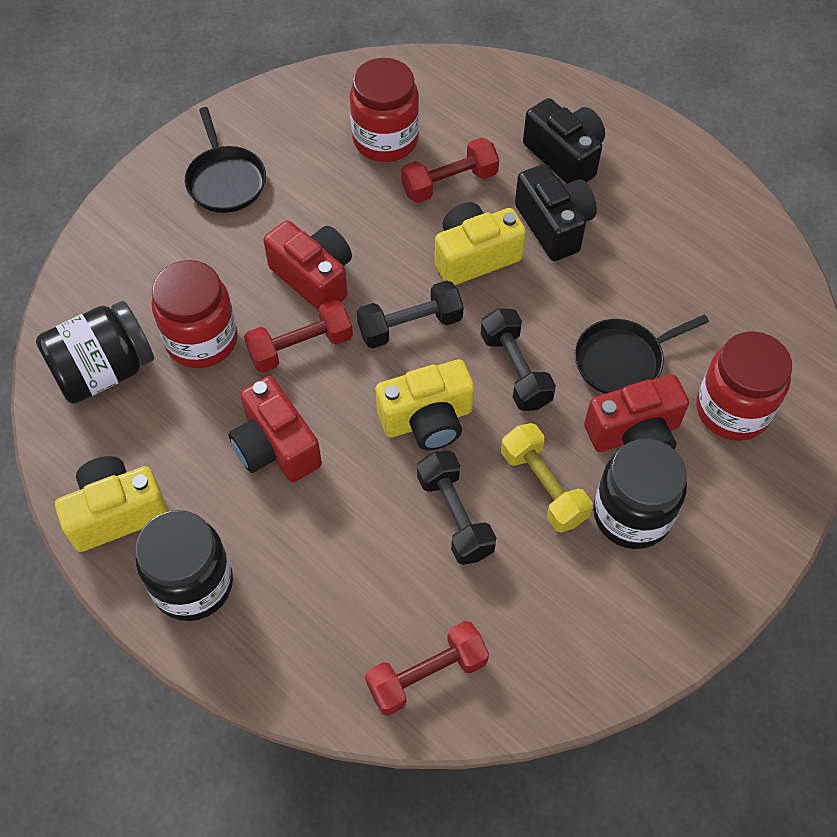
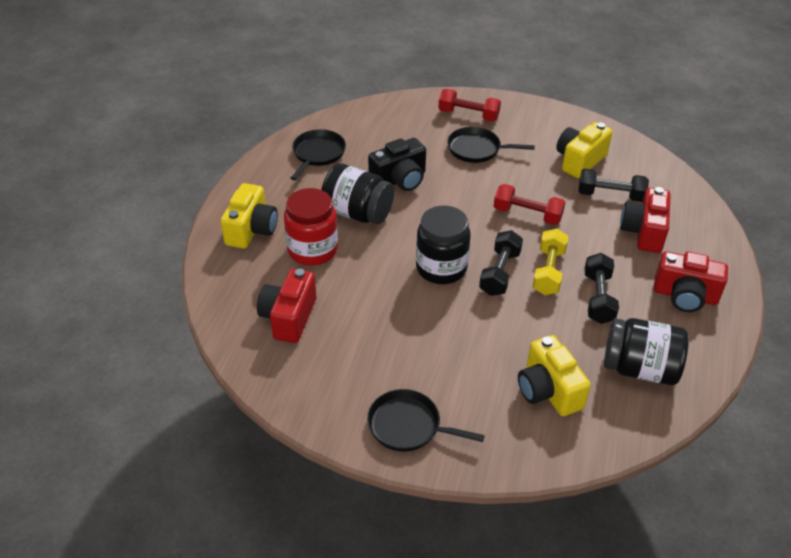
black camera: 2 -> 1
black pan: 2 -> 3
red dumbbell: 3 -> 2
red jar: 3 -> 1

